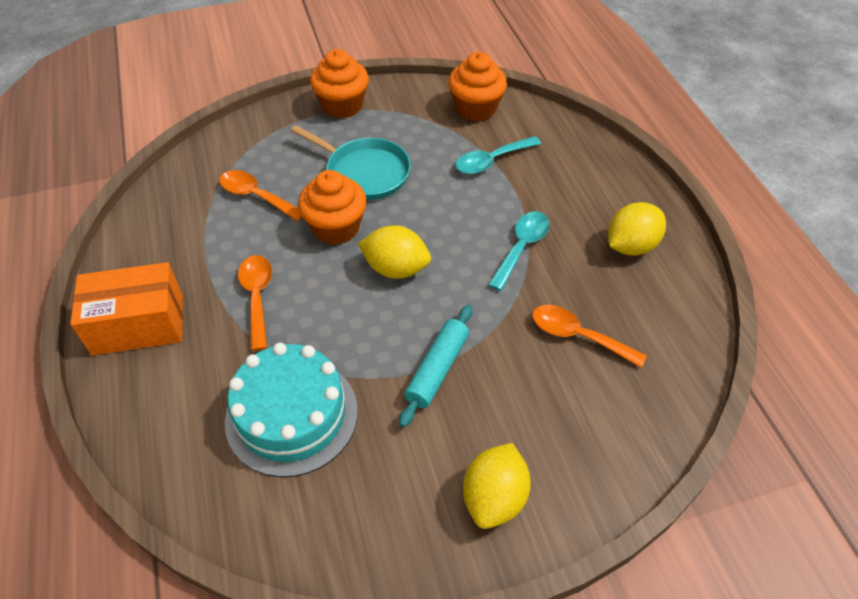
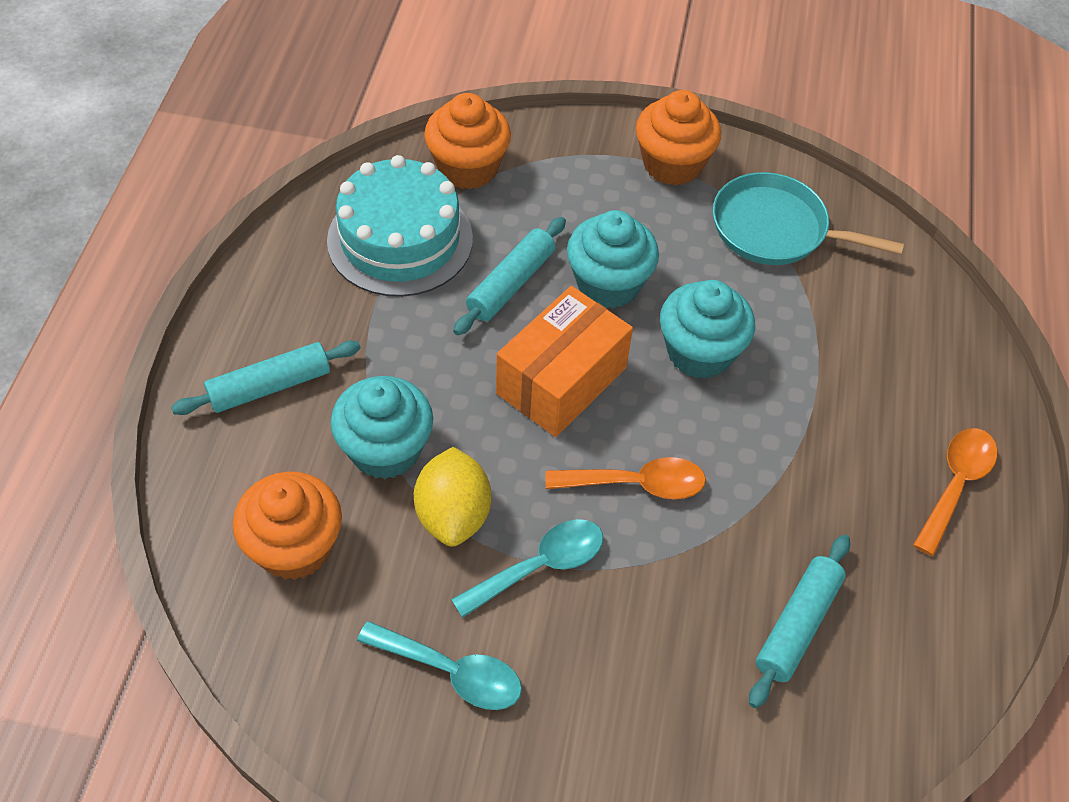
orange spoon: 3 -> 2
turquoise cupcake: 0 -> 3
turquoise rolling pin: 1 -> 3
yellow lemon: 3 -> 1

